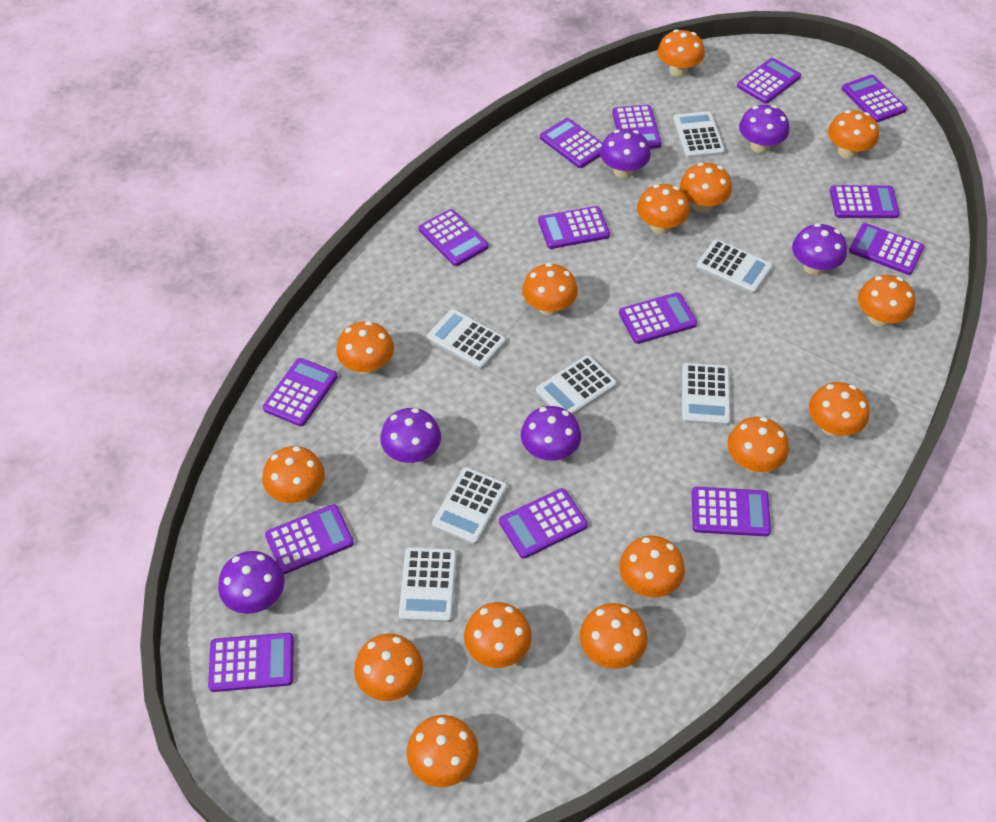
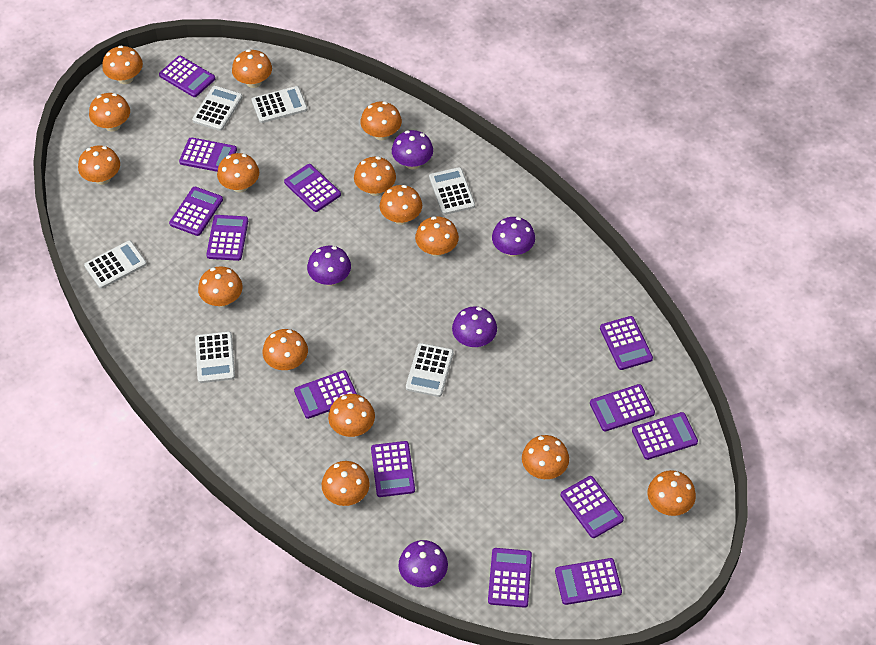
purple calculator: 14 -> 13
purple mushroom: 6 -> 5
white calculator: 7 -> 6

